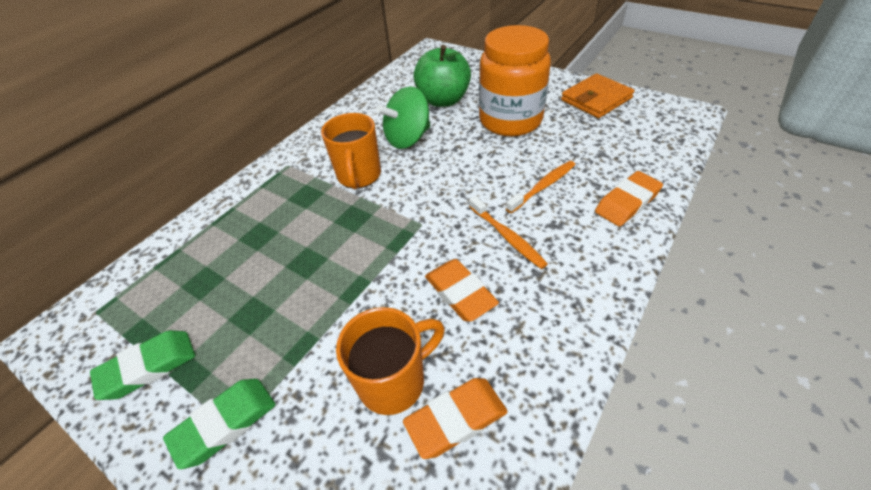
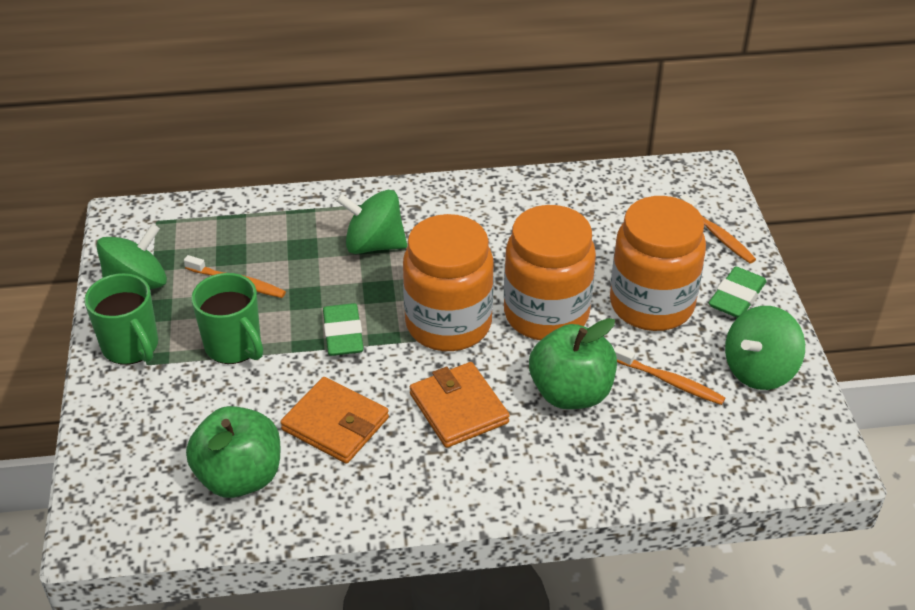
green apple: 1 -> 2
green mug: 0 -> 2
green spinning top: 1 -> 3
orange eraser: 3 -> 0
orange jar: 1 -> 3
orange mug: 2 -> 0
orange toothbrush: 2 -> 3
orange wallet: 1 -> 2

